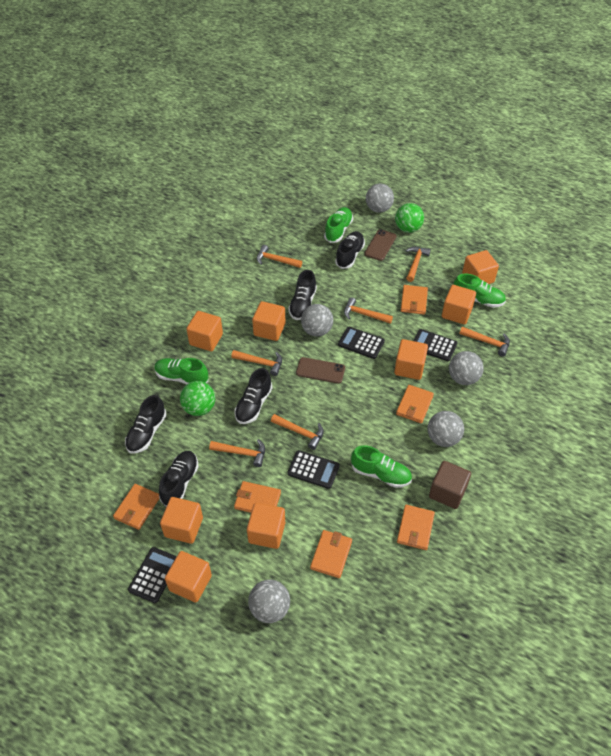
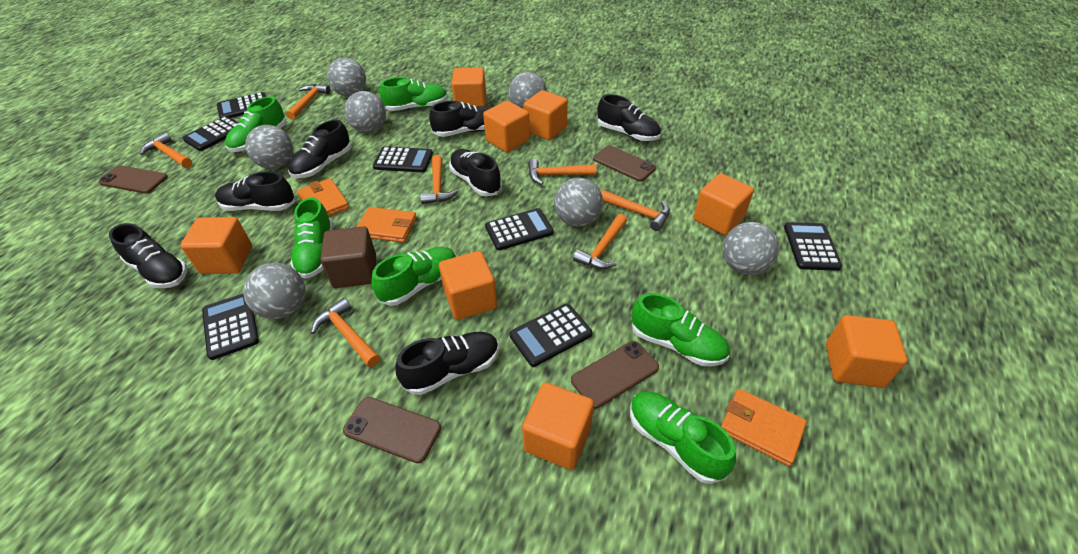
black calculator: 4 -> 7
black shoe: 5 -> 7
brown phone: 2 -> 4
green ball: 2 -> 0
green shoe: 4 -> 6
grey ball: 5 -> 7
orange wallet: 6 -> 3

